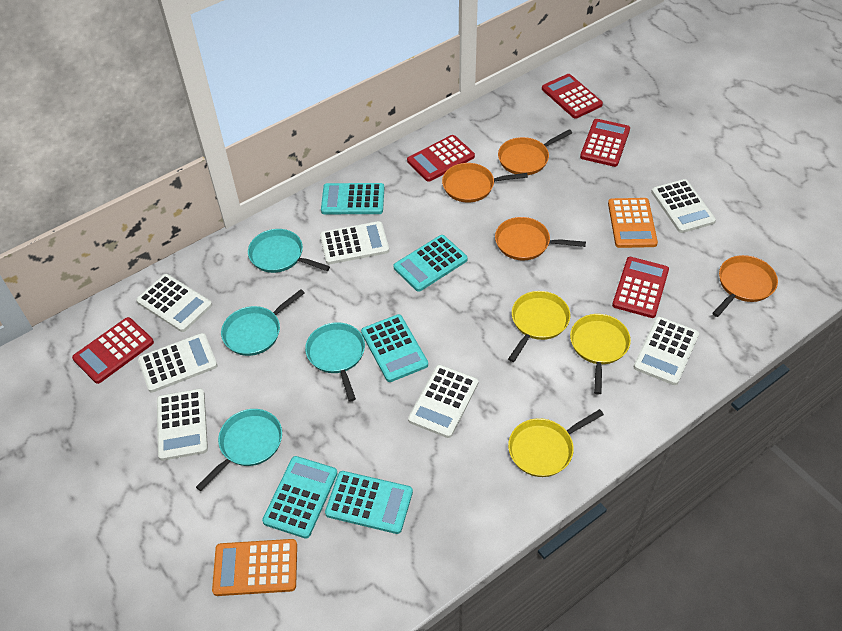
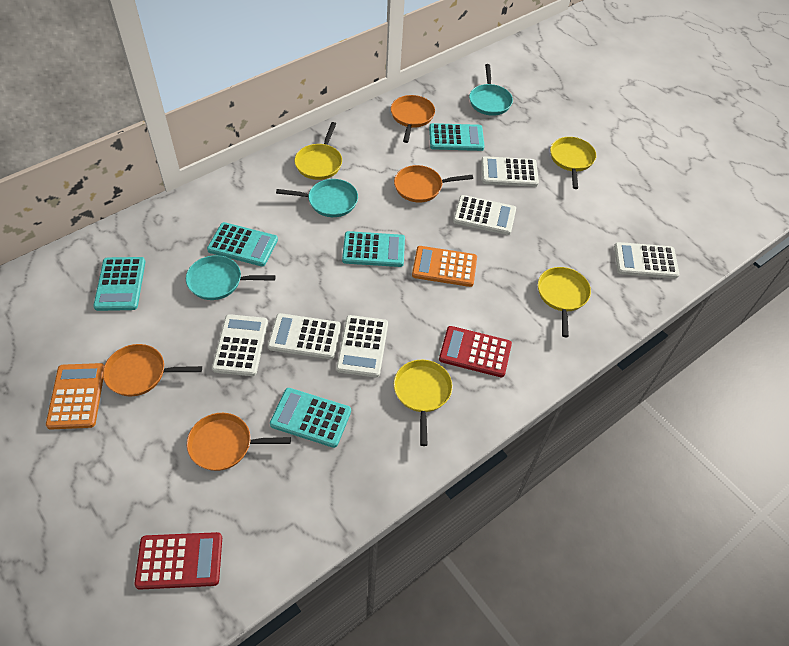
red calculator: 5 -> 2
turquoise pan: 4 -> 3
white calculator: 7 -> 6
yellow pan: 3 -> 4

